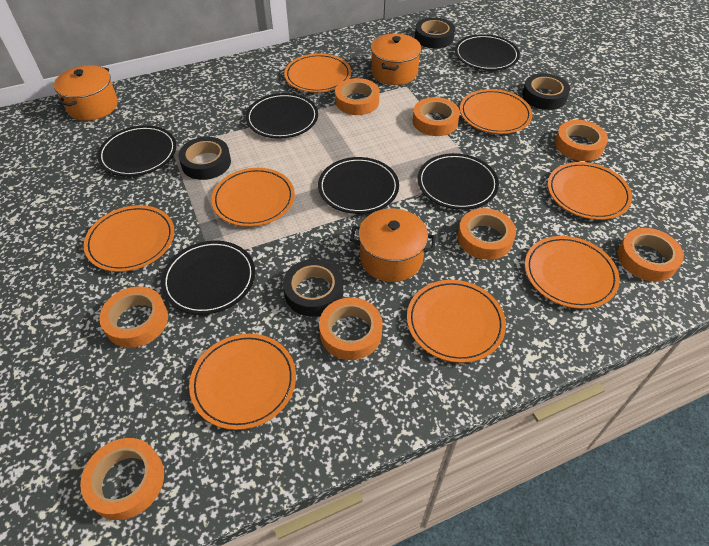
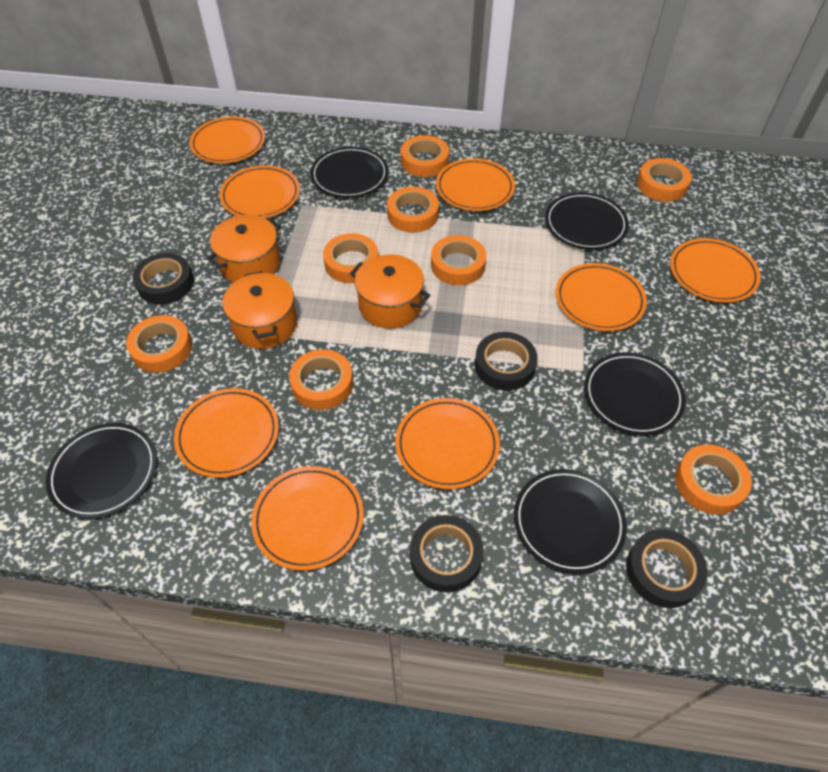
black plate: 6 -> 5

